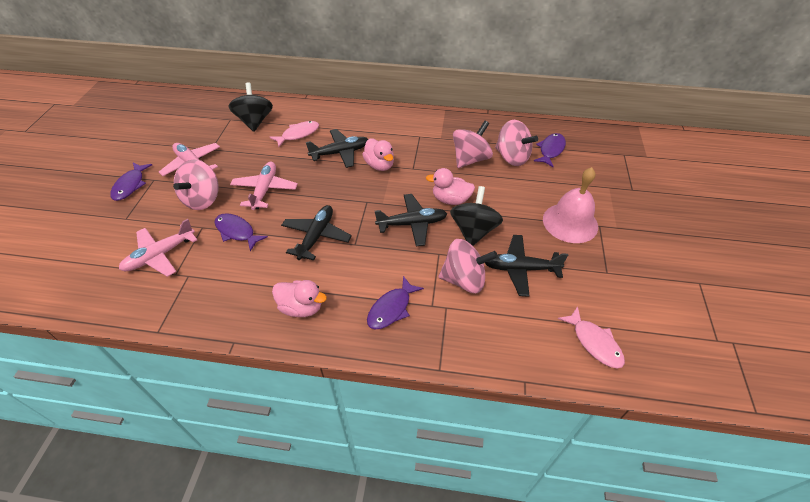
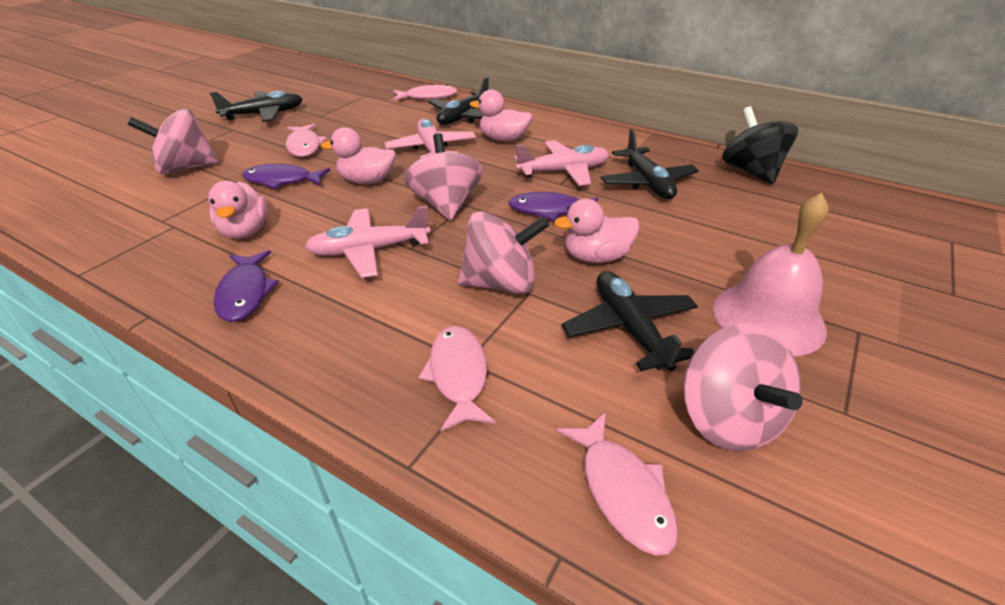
black spinning top: 2 -> 1
pink duck: 3 -> 4
pink fish: 2 -> 4
purple fish: 4 -> 3

